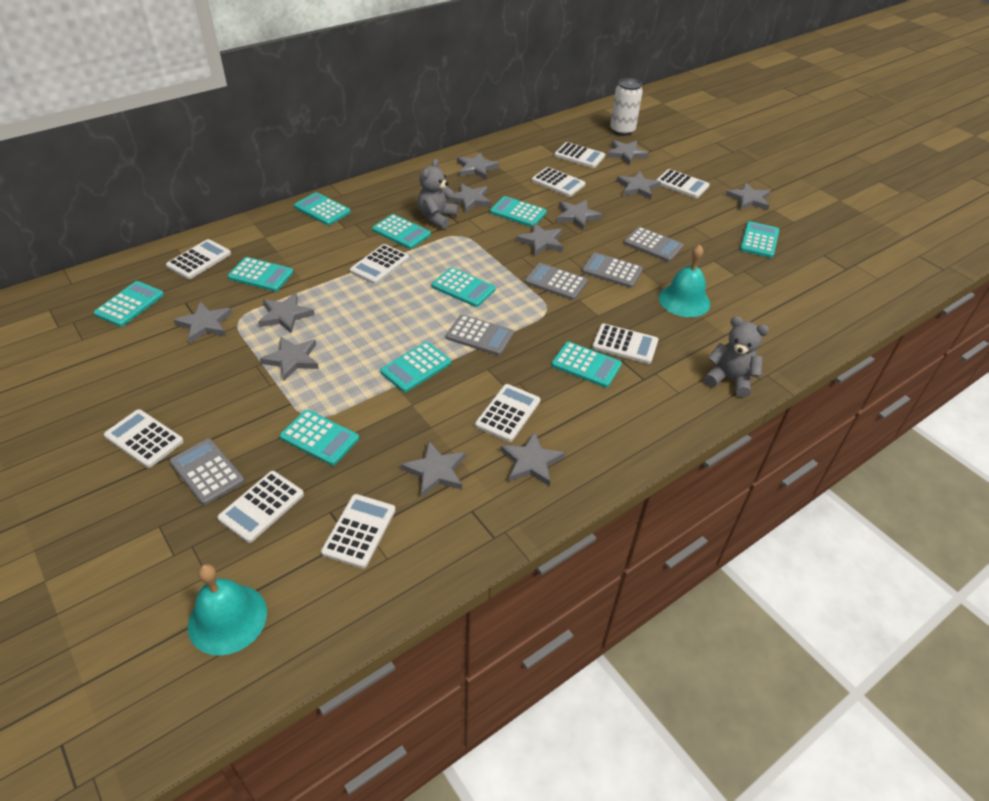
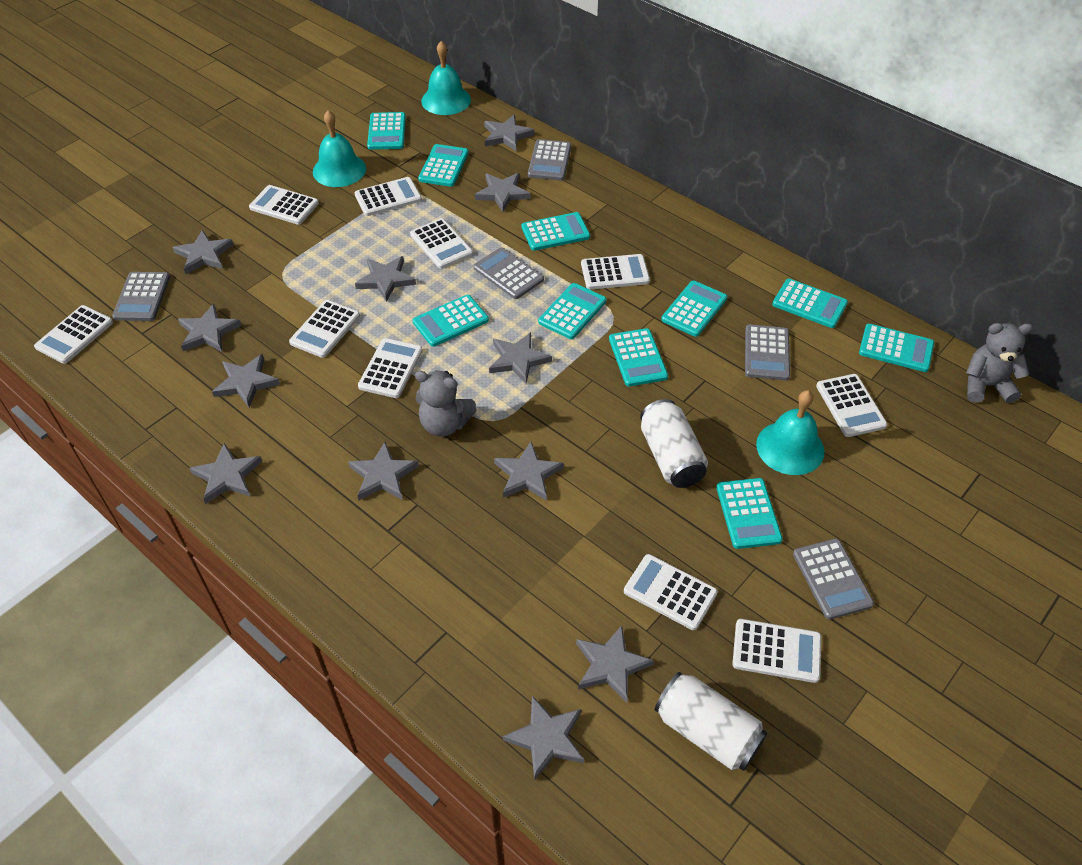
turquoise bell: 2 -> 3
white can: 1 -> 2

